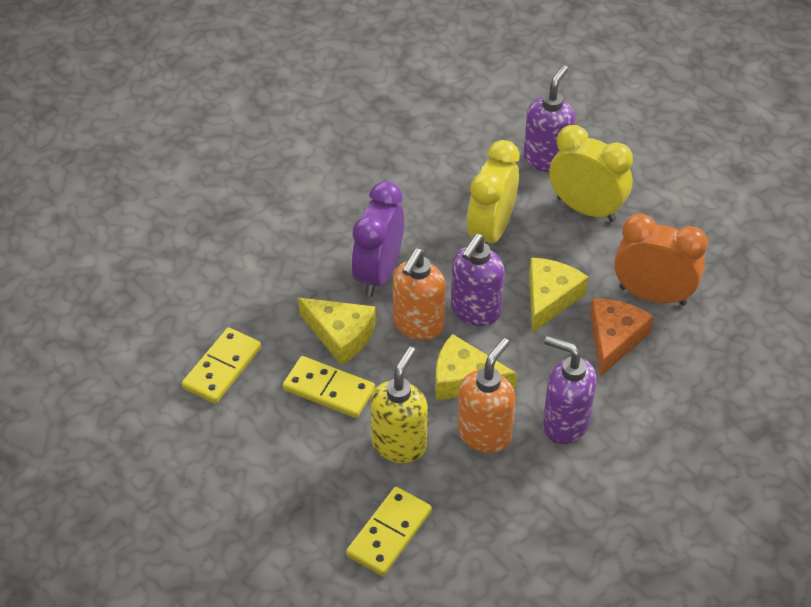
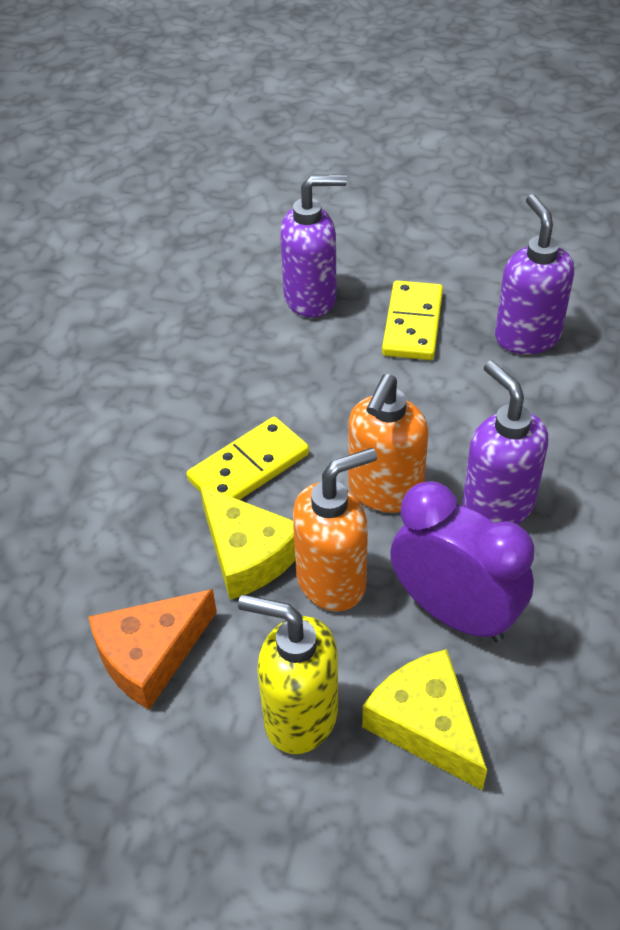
orange clock: 1 -> 0
yellow cheese: 3 -> 2
yellow clock: 2 -> 0
yellow domino: 3 -> 2

